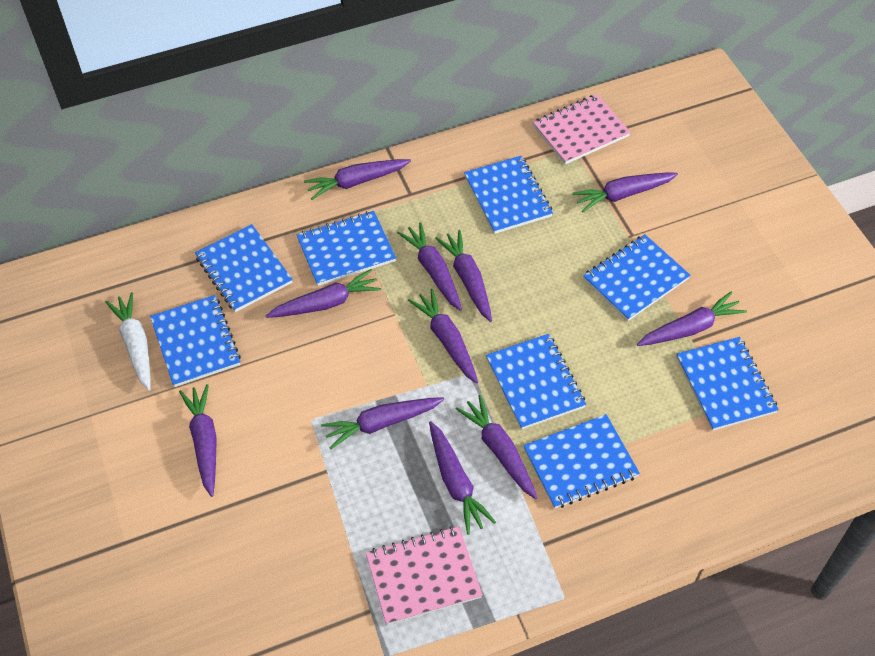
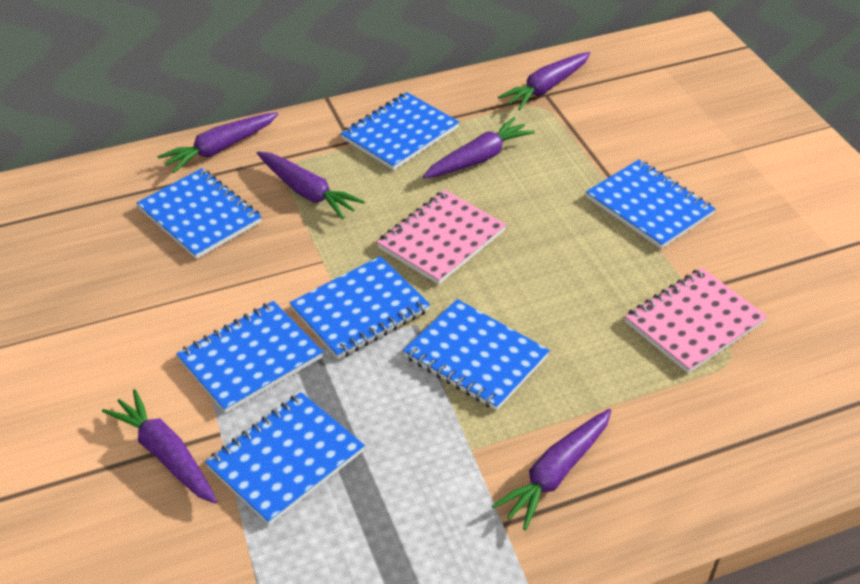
blue notebook: 8 -> 7
purple carrot: 11 -> 6
white carrot: 1 -> 0

